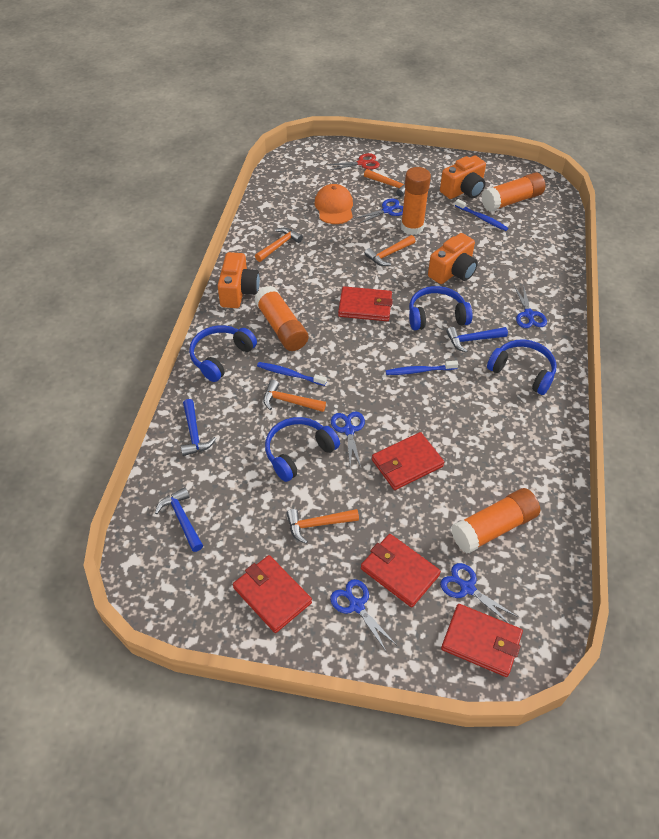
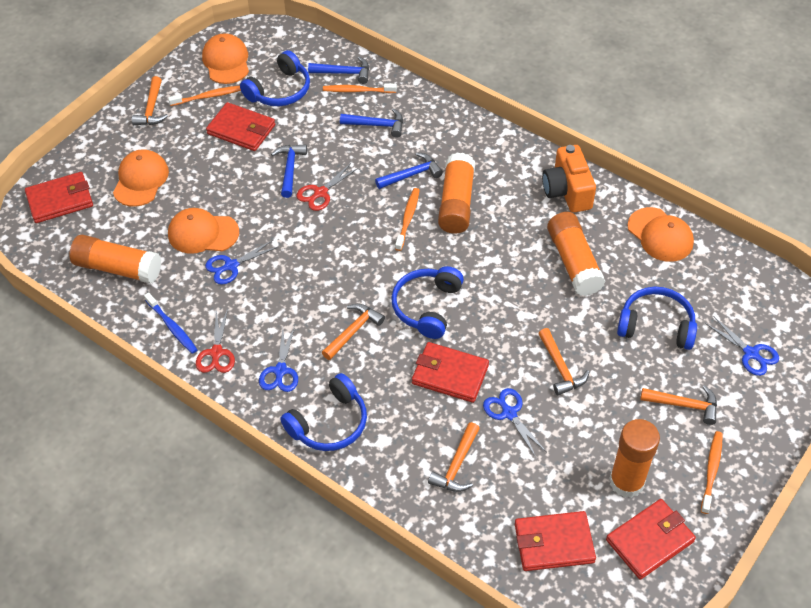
blue hammer: 3 -> 4
blue scissors: 5 -> 4
blue toothbrush: 3 -> 1
orange camera: 3 -> 1
orange cap: 1 -> 4
orange toothbrush: 0 -> 4
red scissors: 1 -> 2

